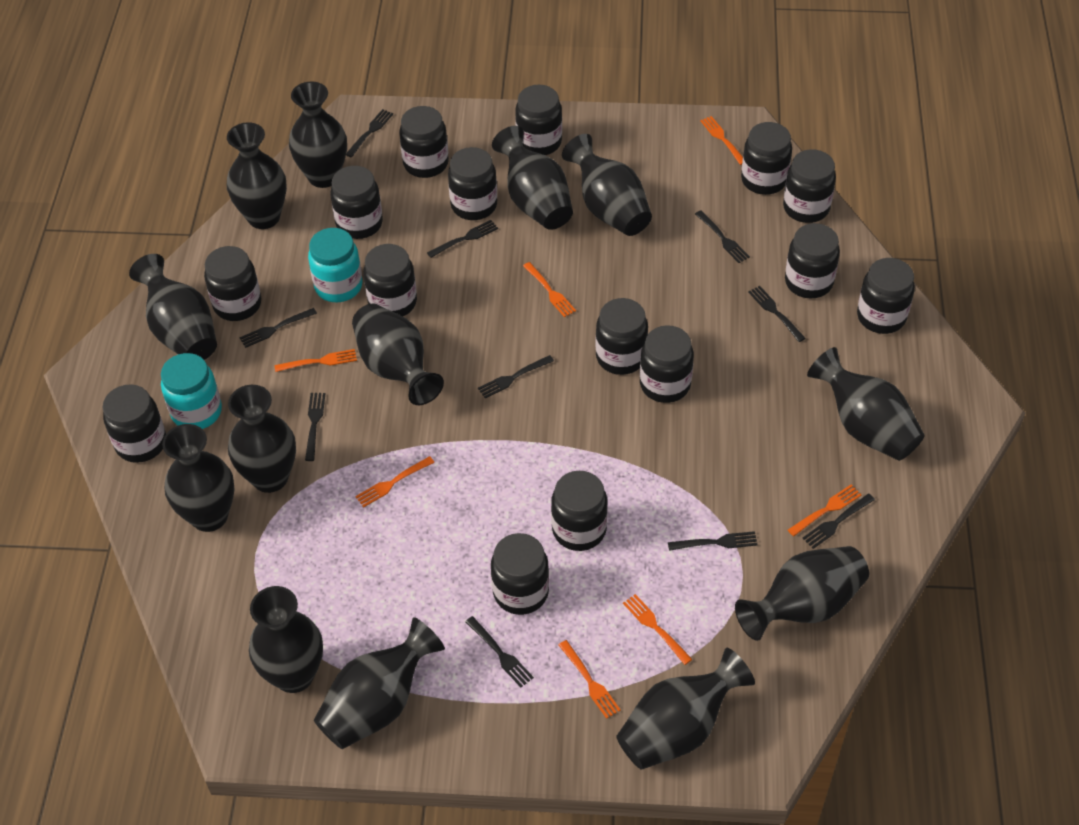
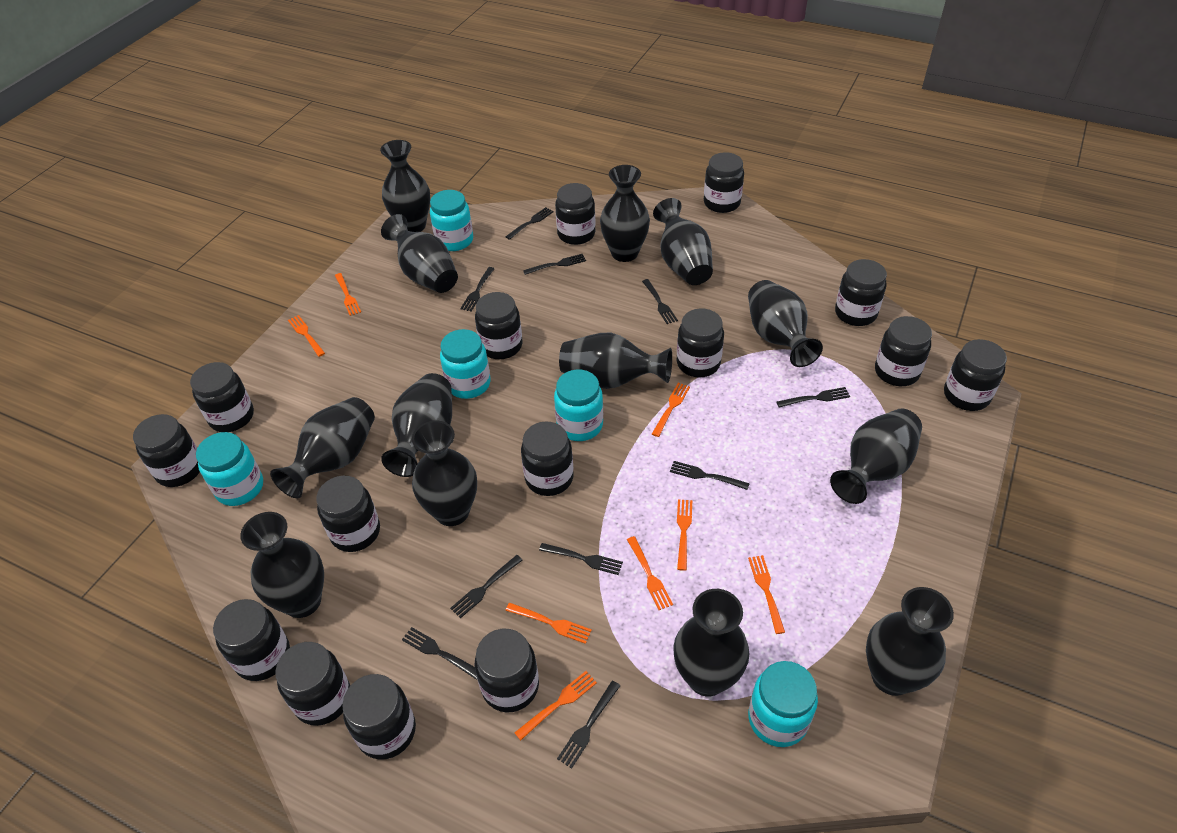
orange fork: 7 -> 8
turquoise jar: 2 -> 5

